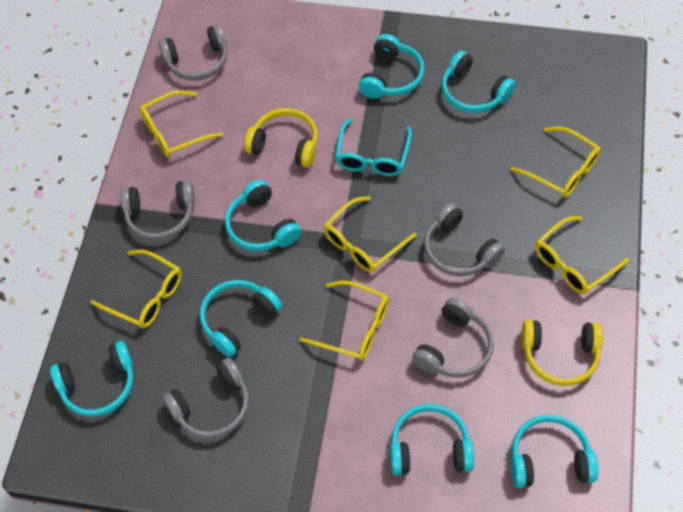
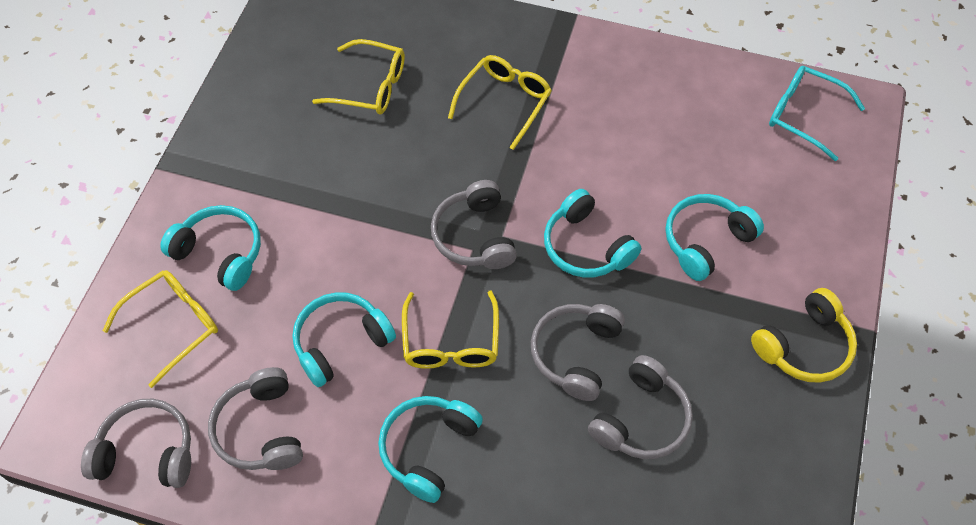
turquoise headphones: 7 -> 5
yellow glasses: 6 -> 4
yellow headphones: 2 -> 1

